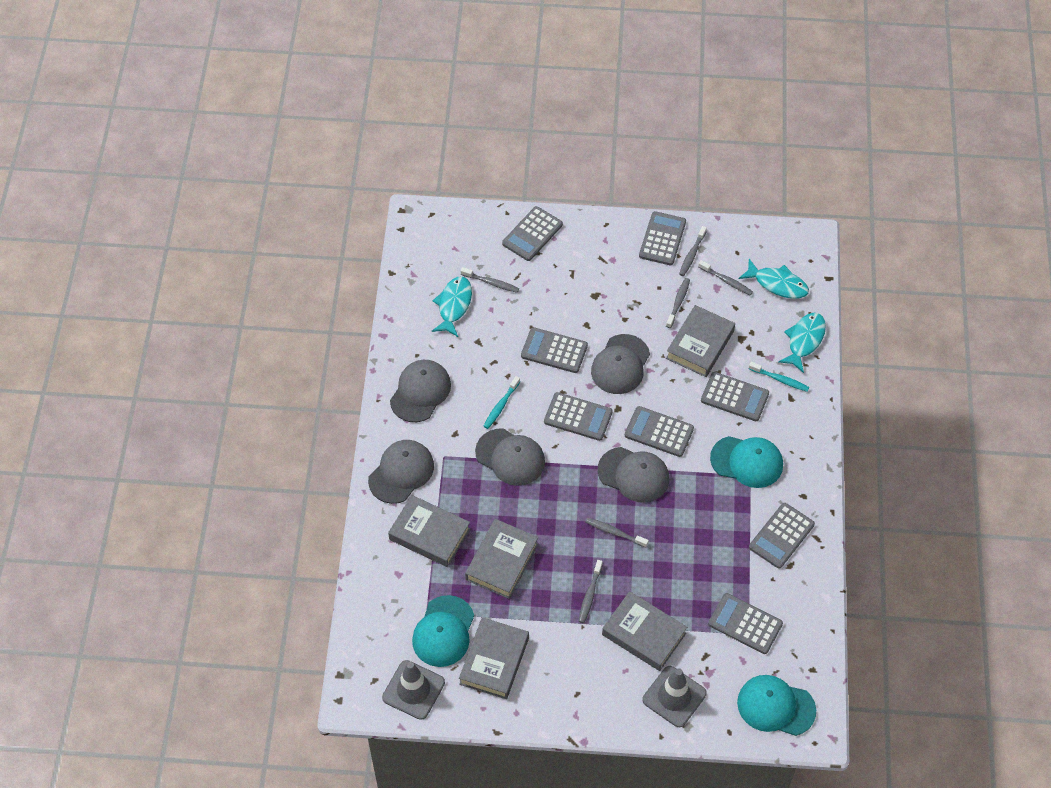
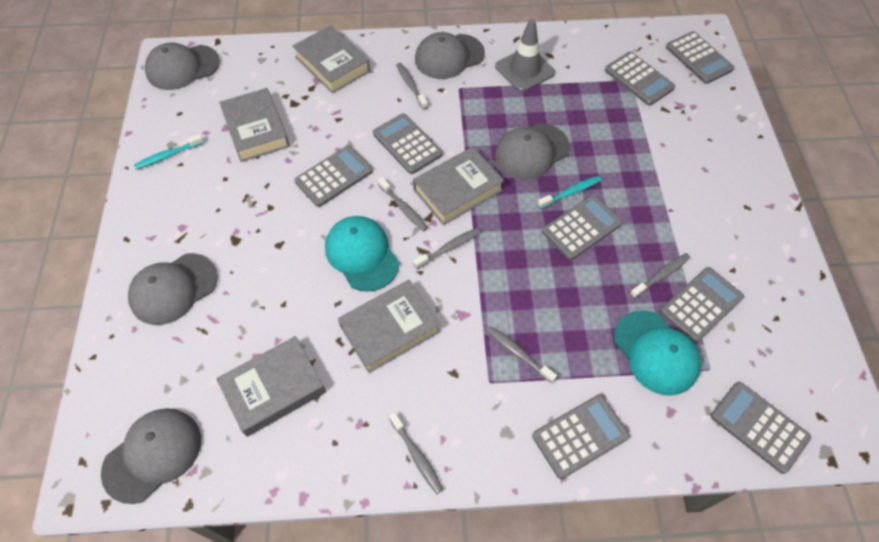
grey traffic cone: 2 -> 1
turquoise cap: 3 -> 2
turquoise fish: 3 -> 0

